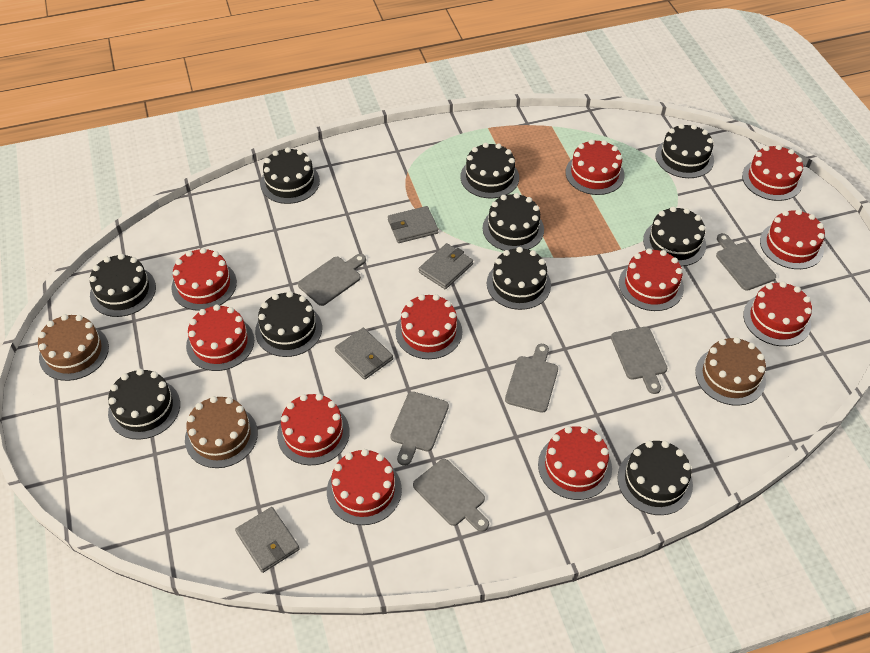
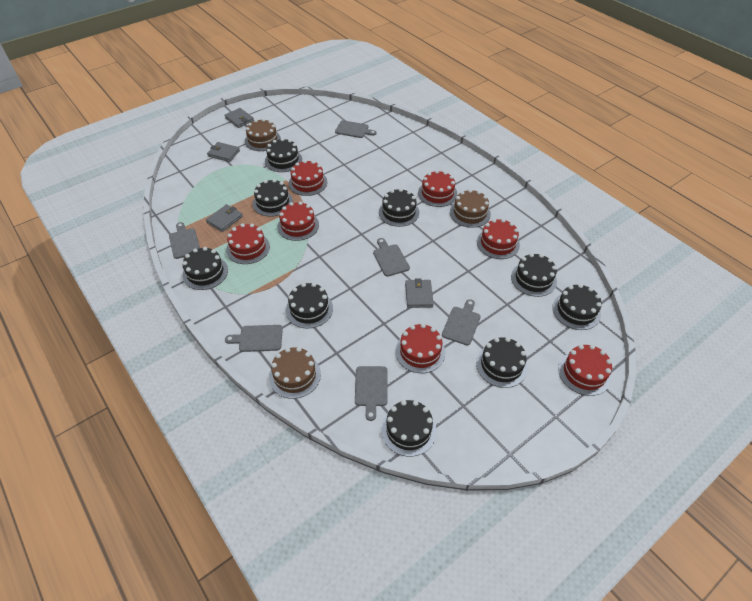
black cake: 10 -> 9
red cake: 11 -> 7

